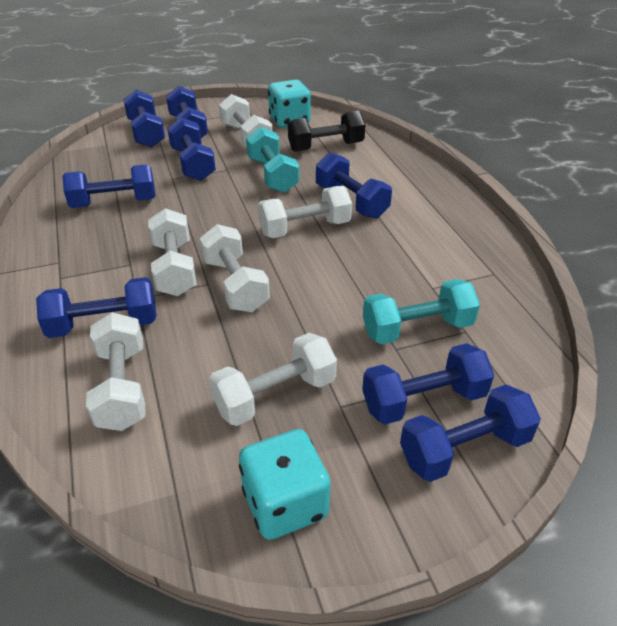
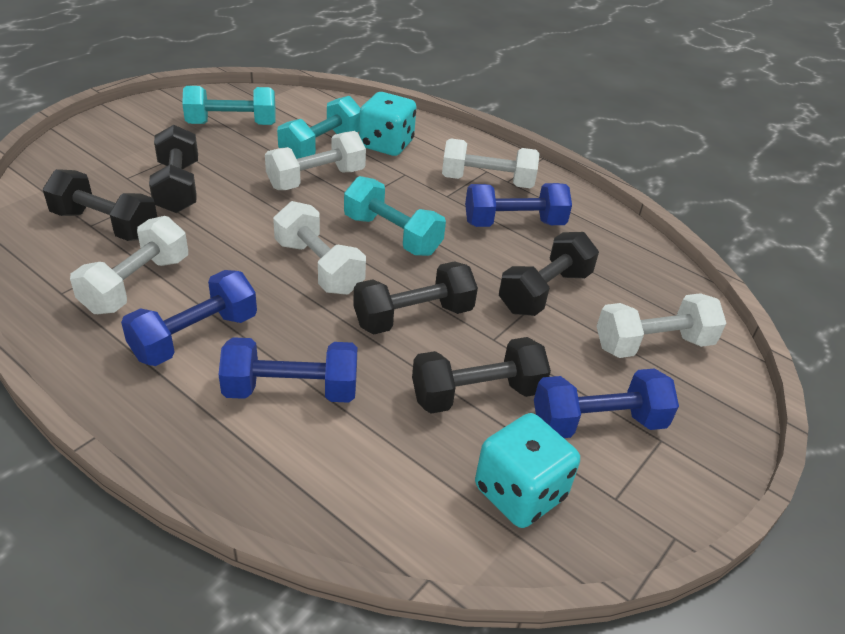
black dumbbell: 1 -> 5
blue dumbbell: 8 -> 4
turquoise dumbbell: 2 -> 3
white dumbbell: 6 -> 5

